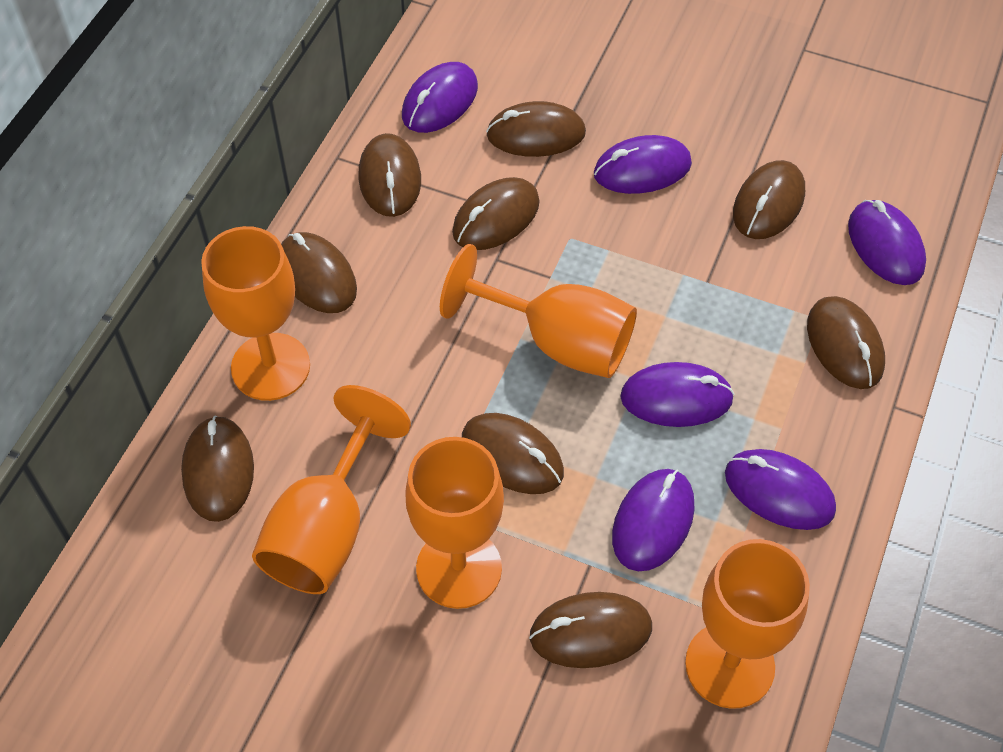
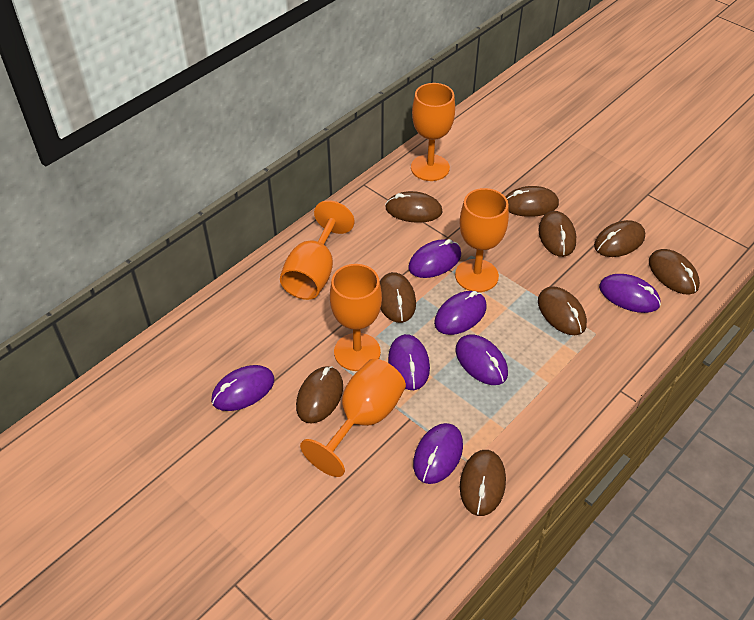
purple mouse: 6 -> 7

